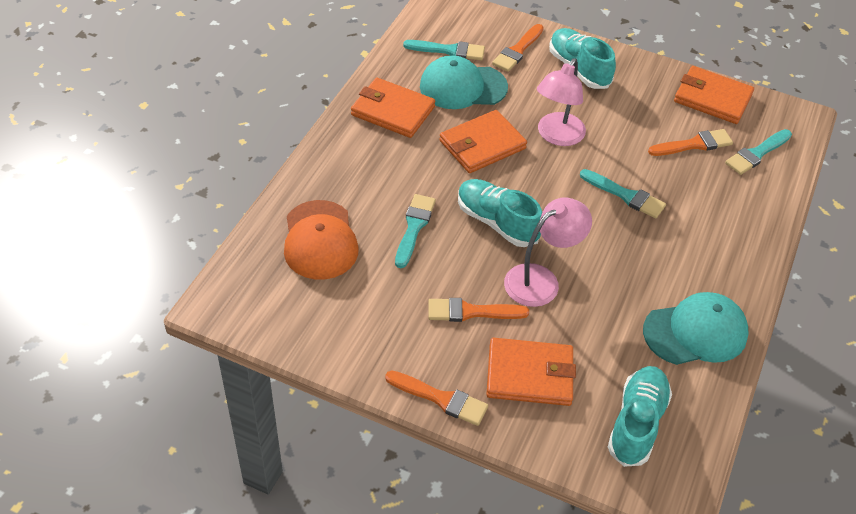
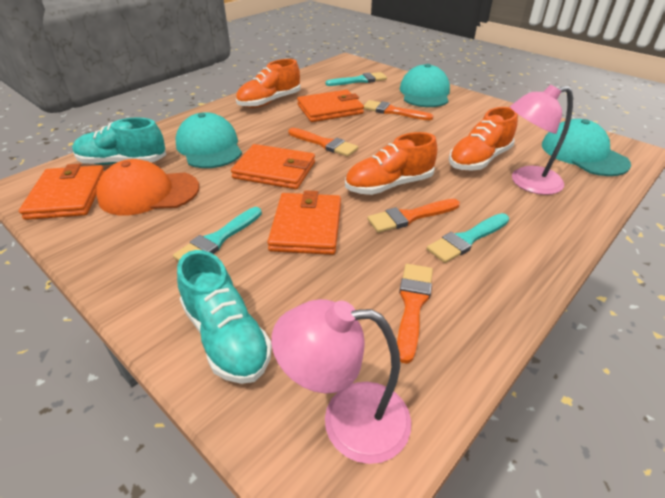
orange shoe: 0 -> 3
turquoise brush: 4 -> 3
turquoise cap: 2 -> 3
turquoise shoe: 3 -> 2

